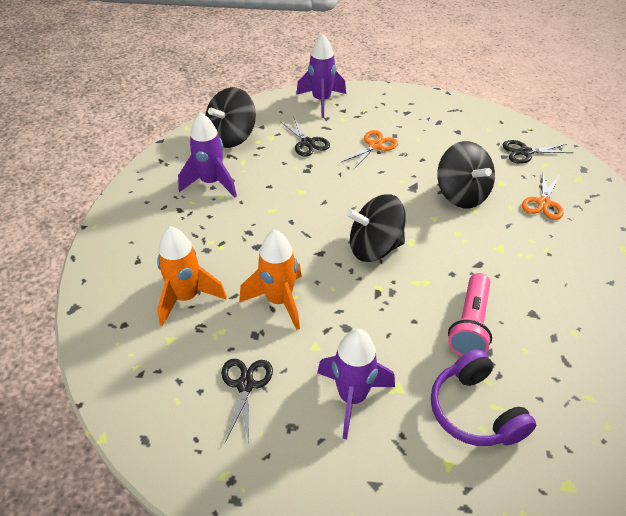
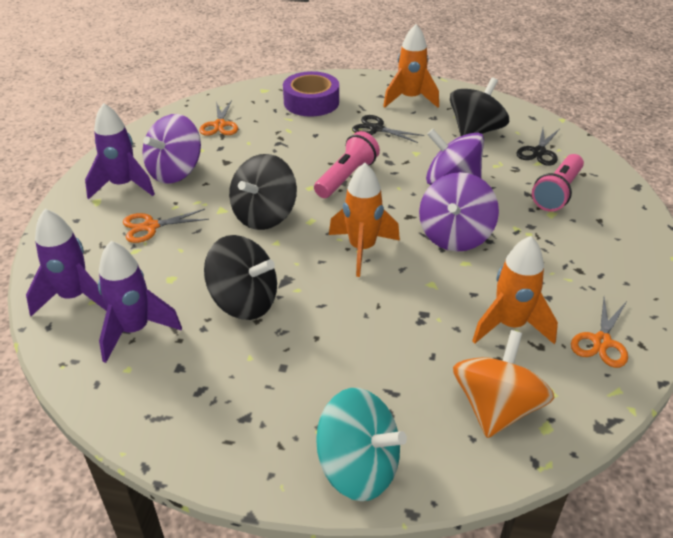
black scissors: 3 -> 2
orange rocket: 2 -> 3
orange scissors: 2 -> 3
orange spinning top: 0 -> 1
pink flashlight: 1 -> 2
purple headphones: 1 -> 0
purple spinning top: 0 -> 3
purple tape: 0 -> 1
turquoise spinning top: 0 -> 1

